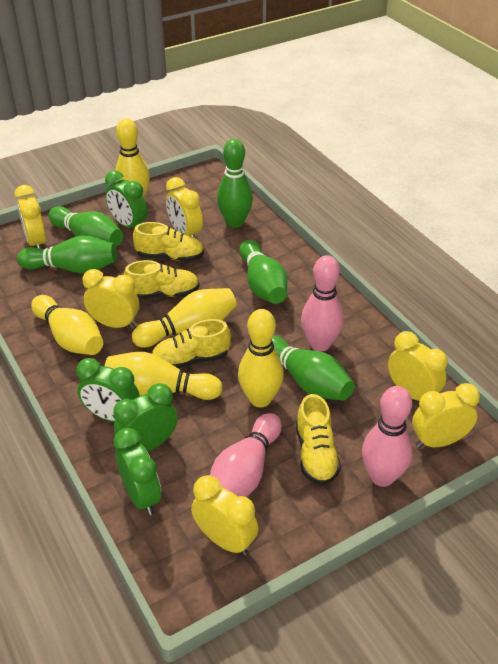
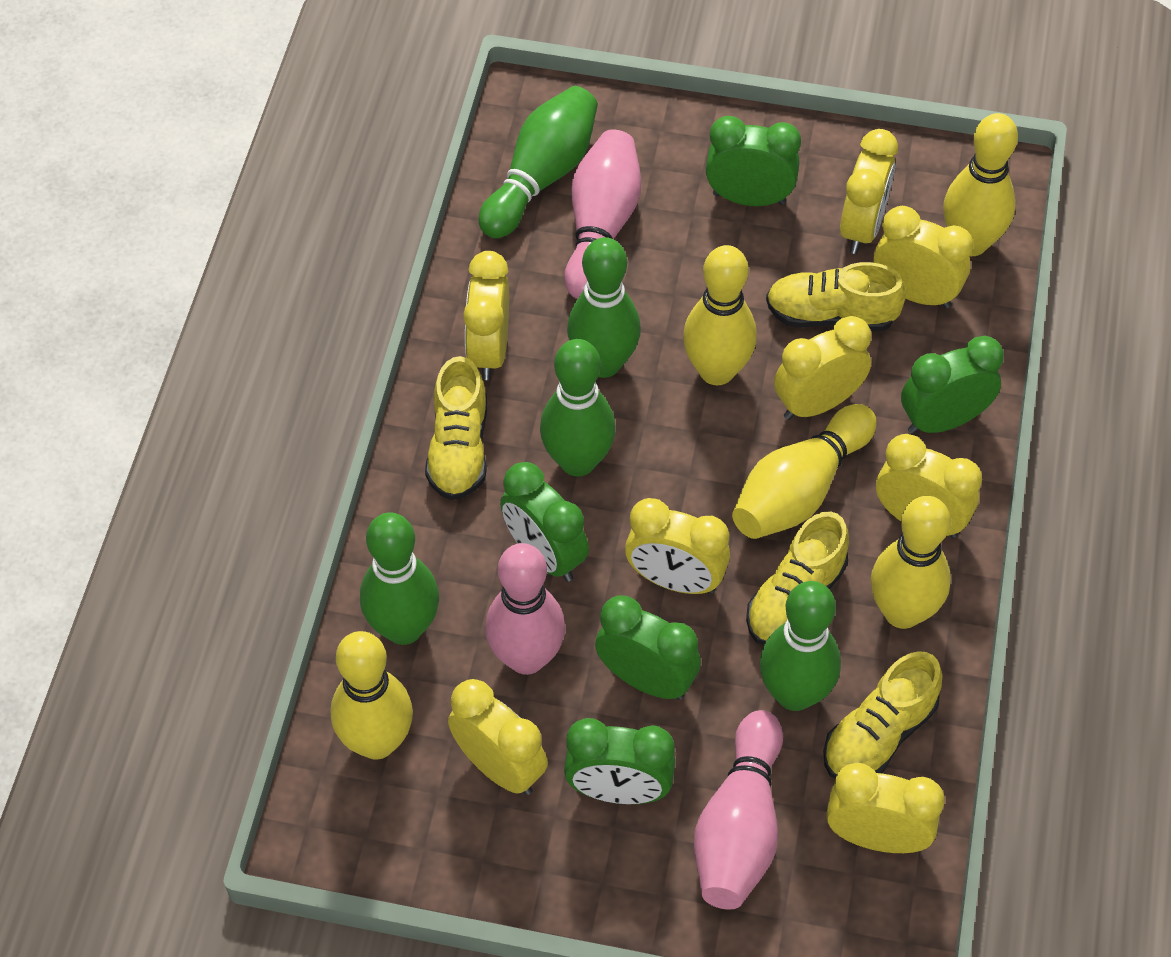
green clock: 4 -> 5
yellow clock: 6 -> 8

